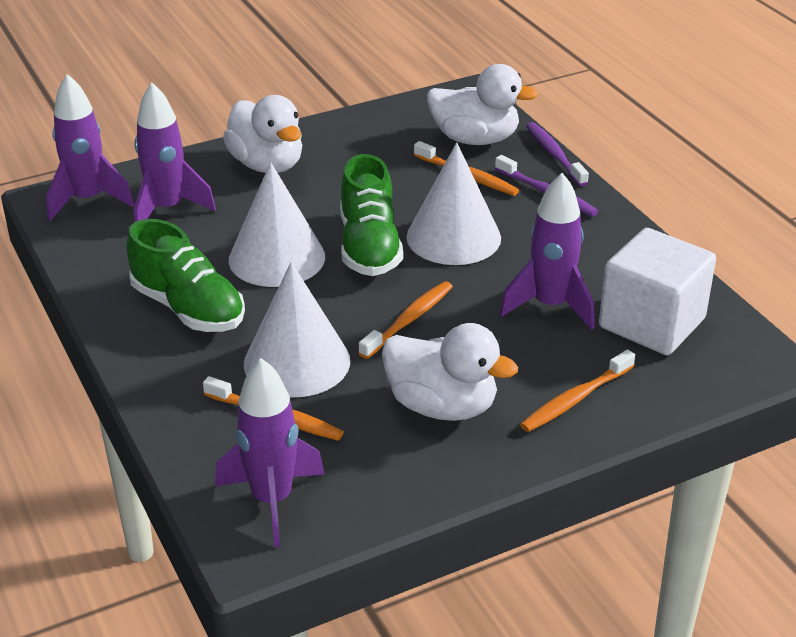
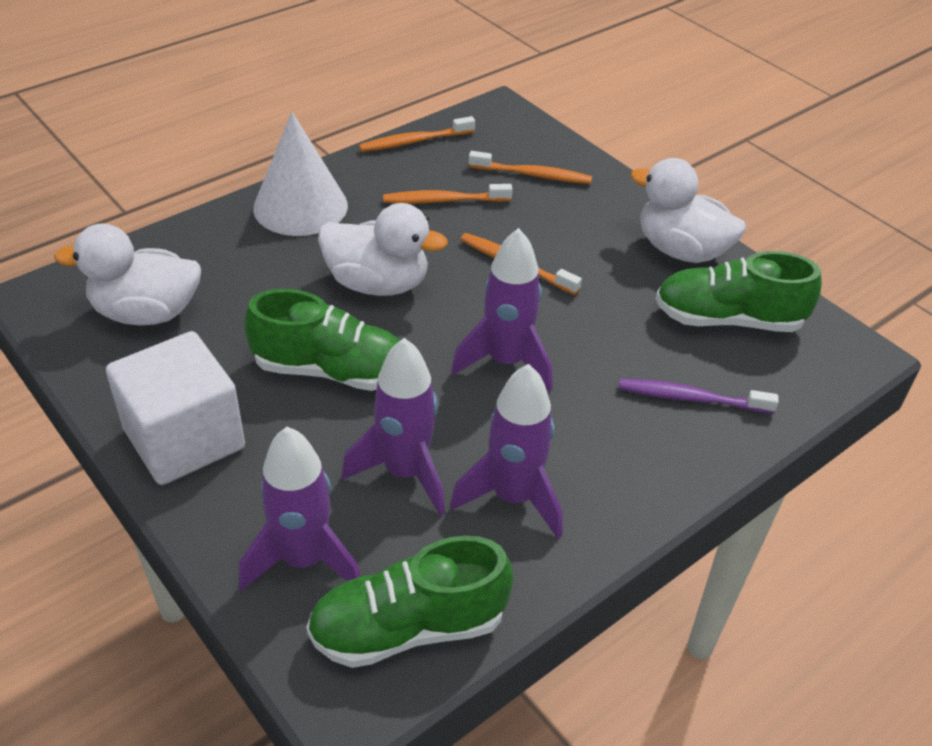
green shoe: 2 -> 3
purple toothbrush: 2 -> 1
white cone: 3 -> 1

